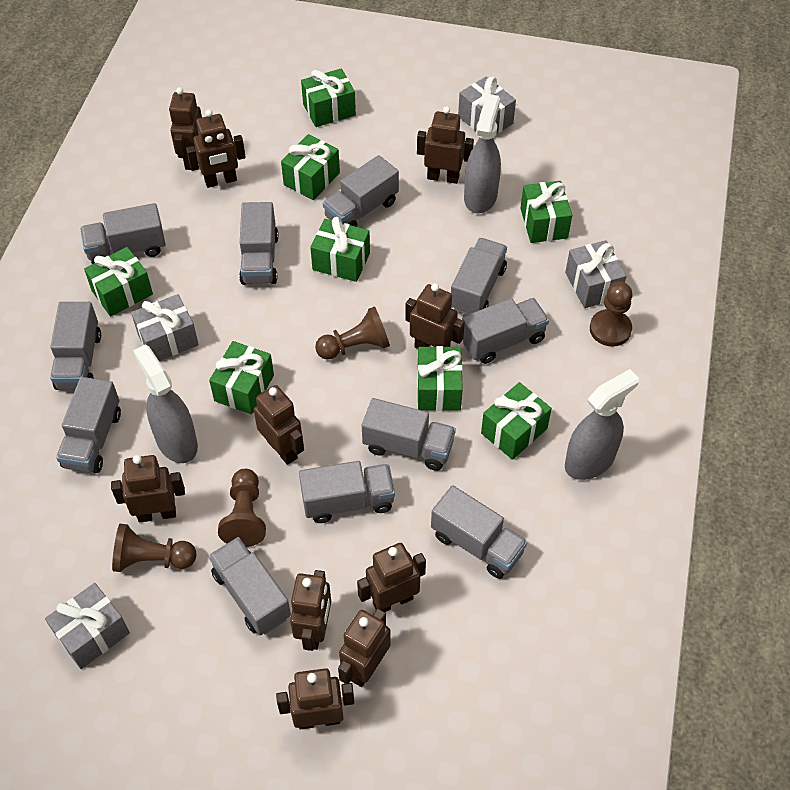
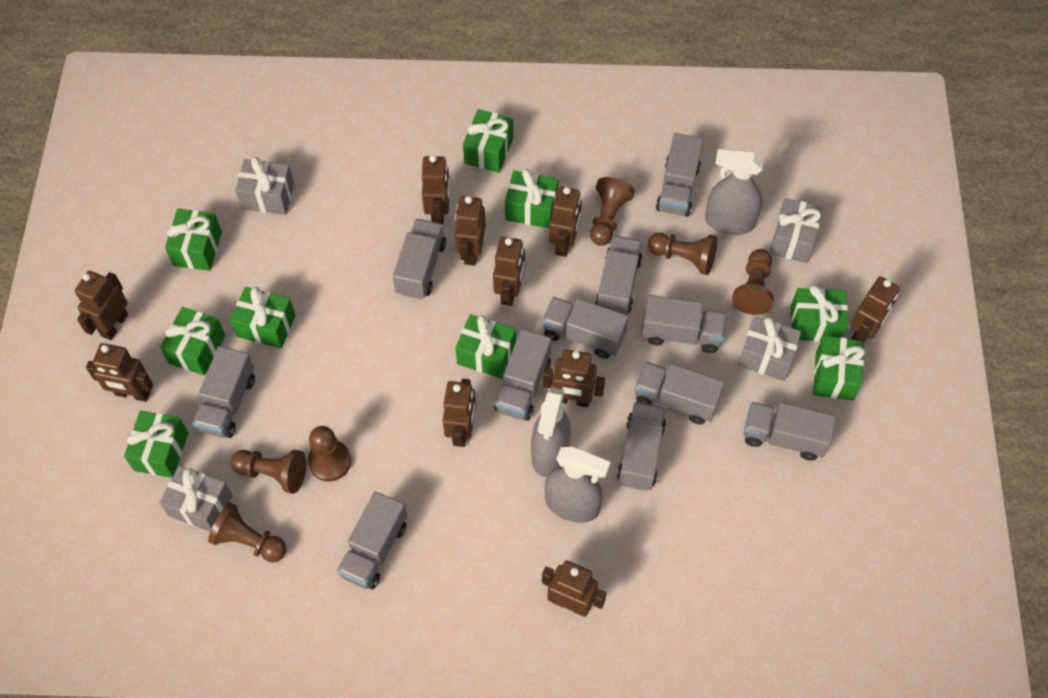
brown pawn: 4 -> 6
green gift: 8 -> 9

